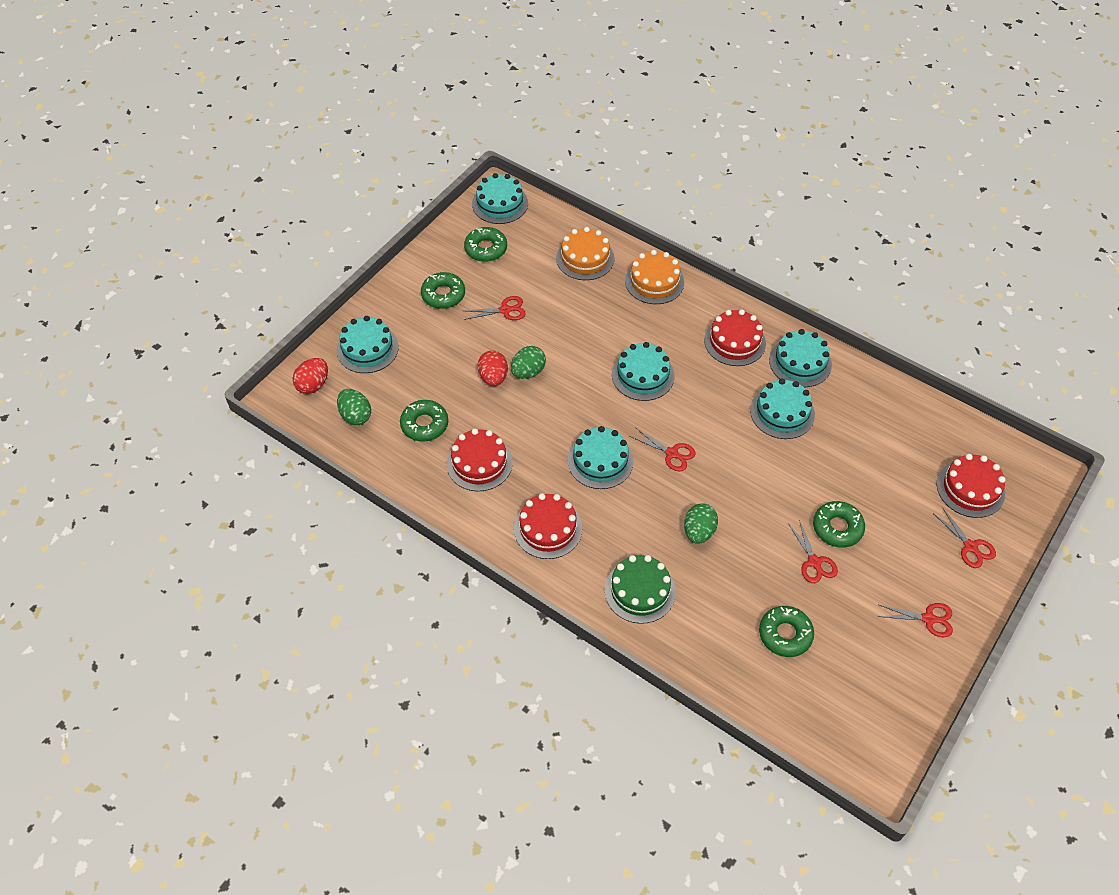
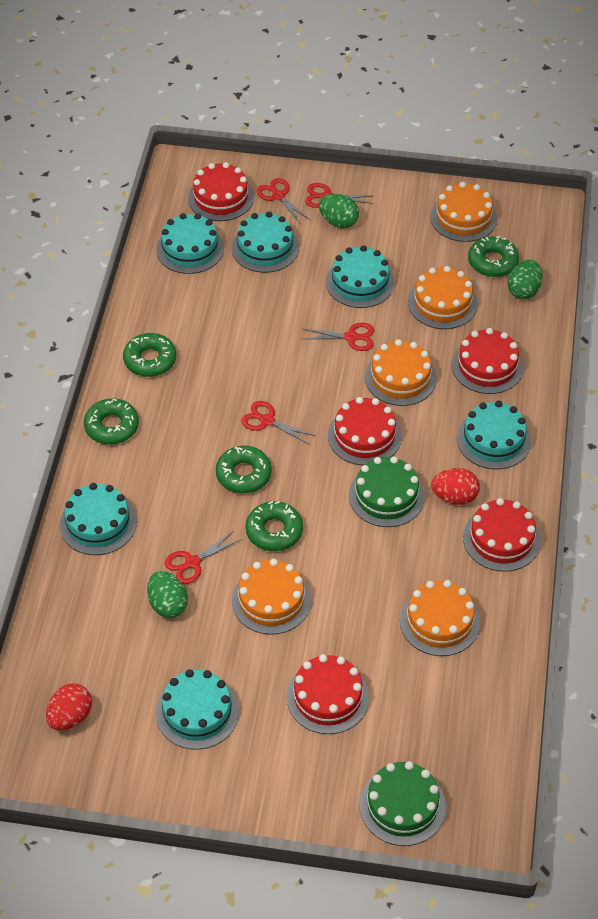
green cake: 1 -> 2
orange cake: 2 -> 5
red cake: 4 -> 5

